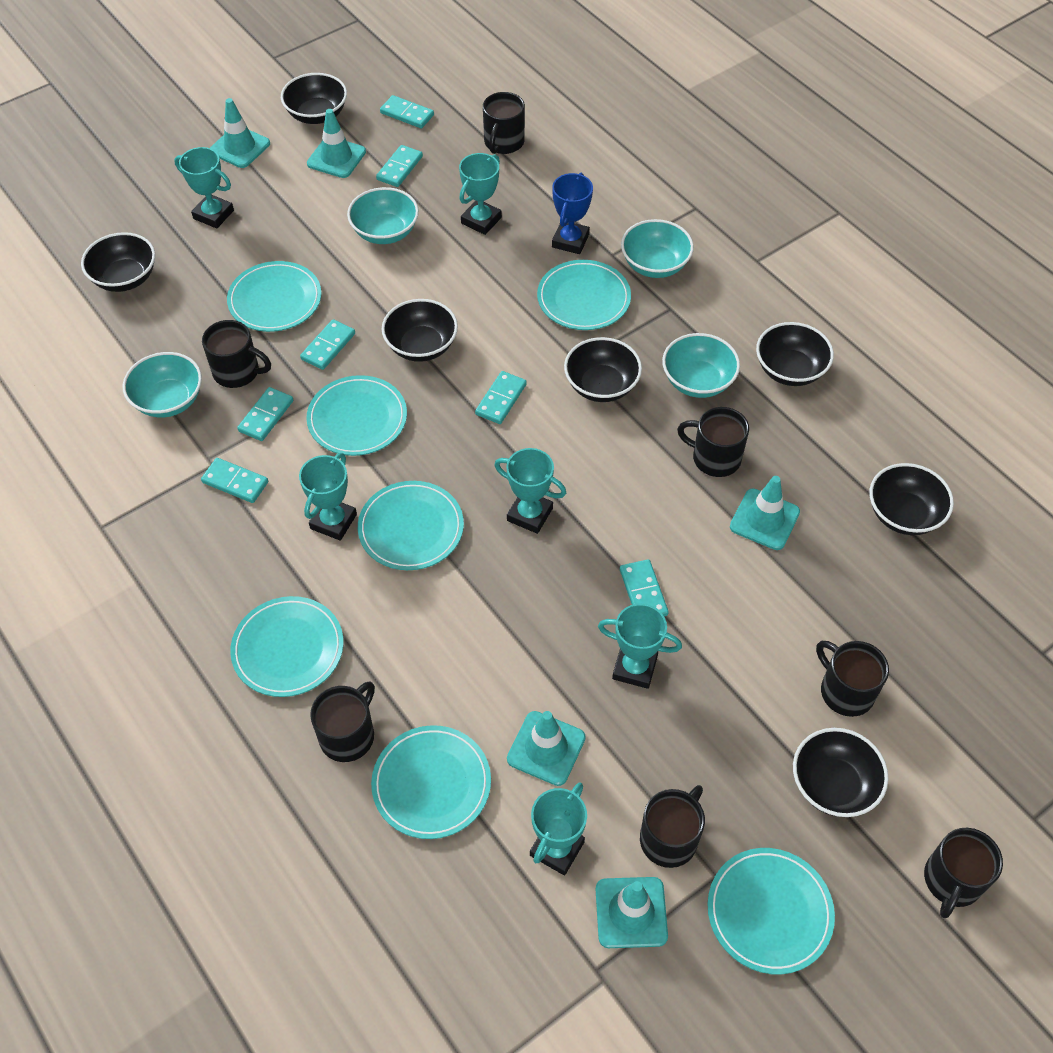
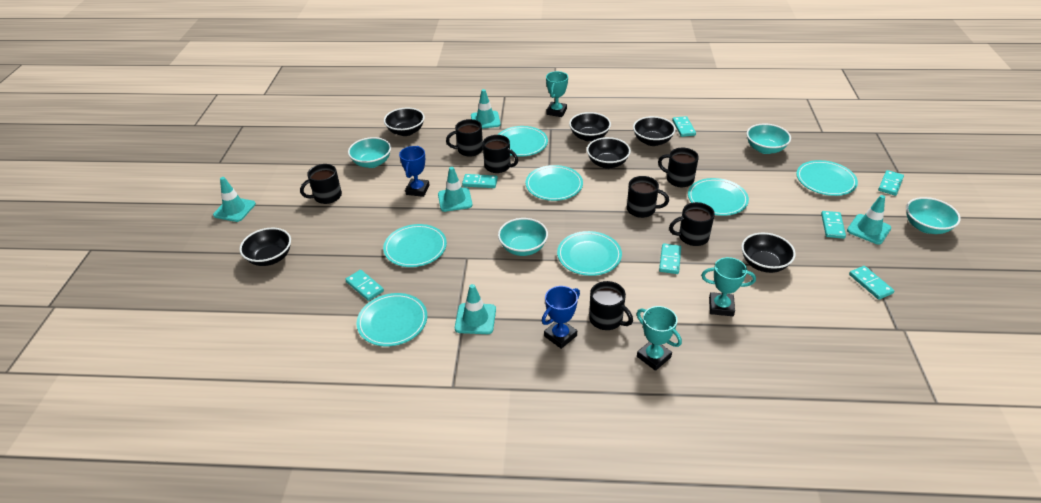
black bowl: 7 -> 6
blue trophy: 1 -> 2
turquoise trophy: 6 -> 3

